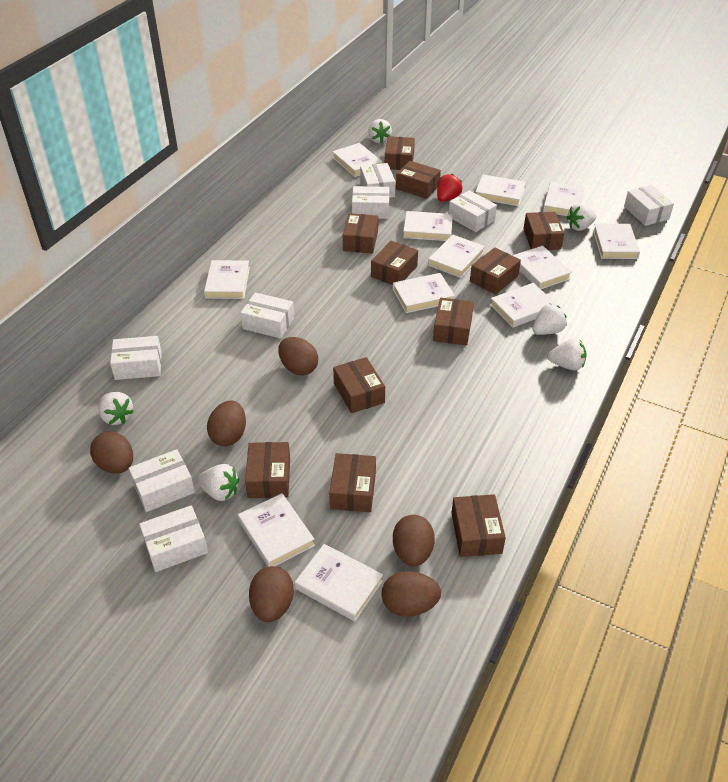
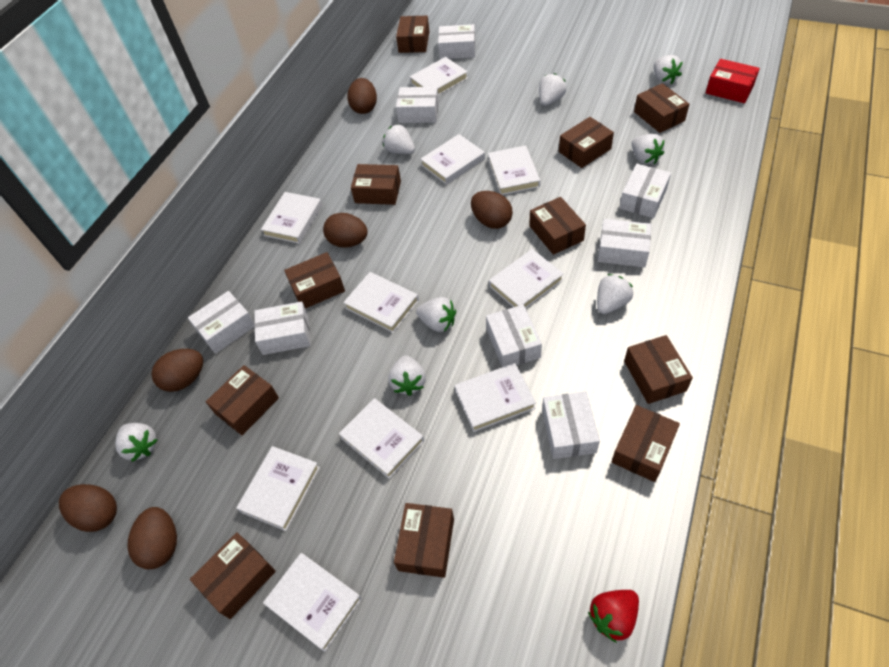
red box: 0 -> 1
white book: 12 -> 10
white strawberry: 6 -> 8

